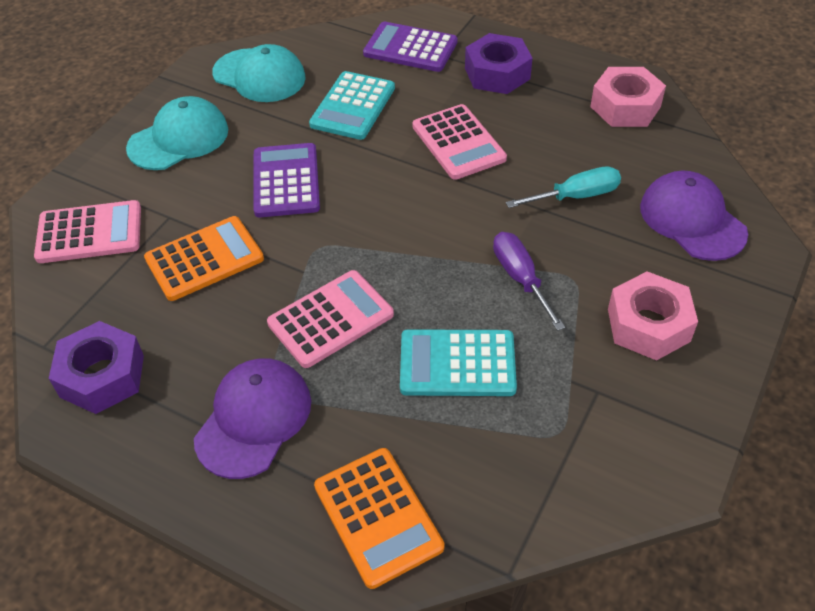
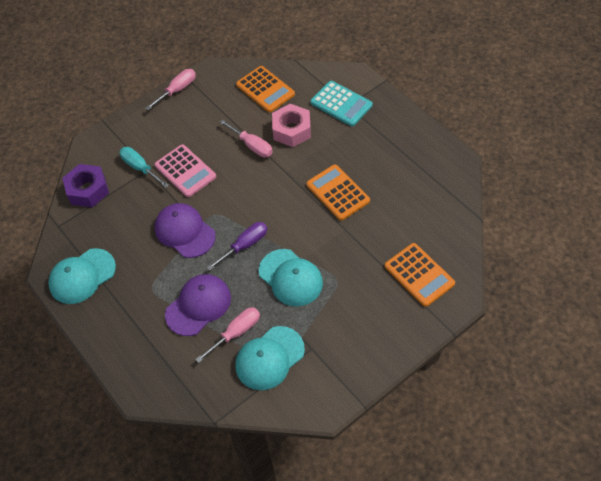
orange calculator: 2 -> 3
pink calculator: 3 -> 1
pink nut: 2 -> 1
pink screwdriver: 0 -> 3
purple calculator: 2 -> 0
purple nut: 2 -> 1
turquoise calculator: 2 -> 1
turquoise cap: 2 -> 3

